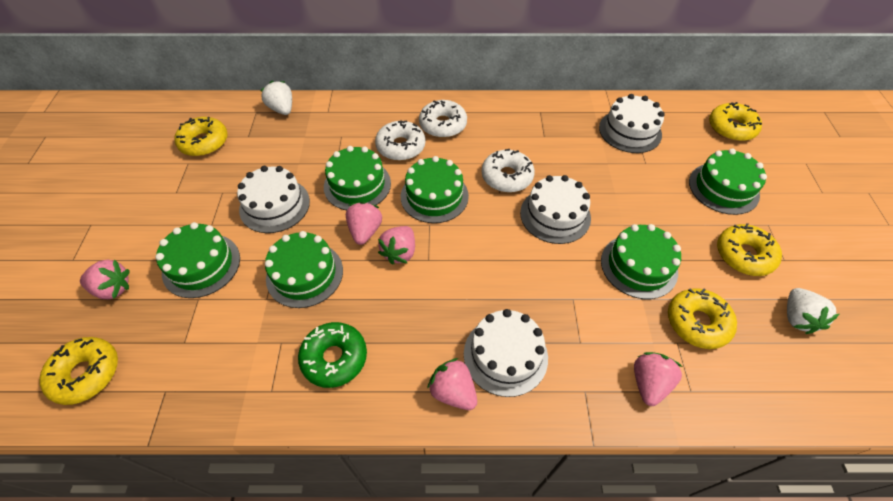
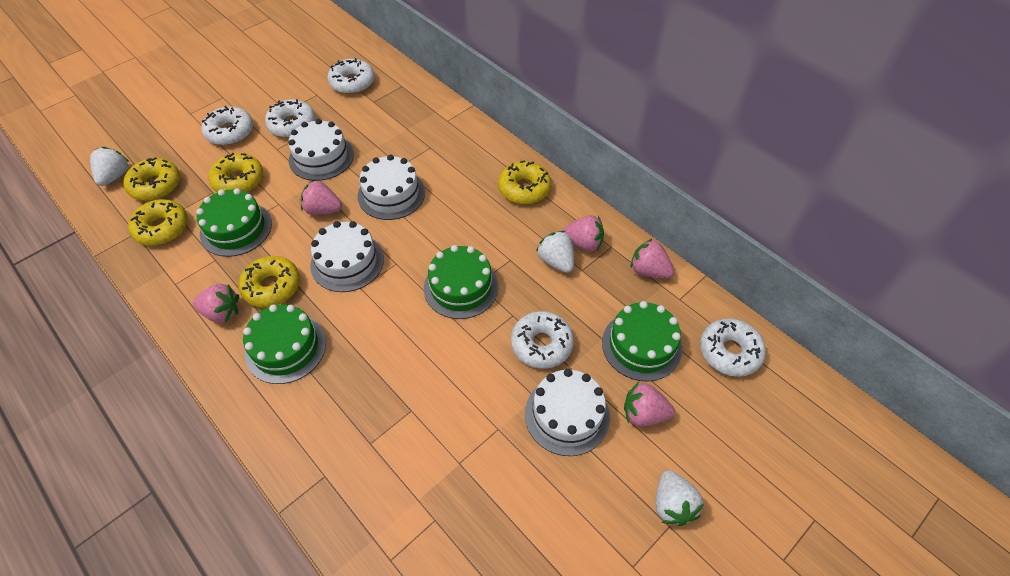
green cake: 6 -> 4
green donut: 1 -> 0
white donut: 3 -> 5
white strawberry: 2 -> 3

